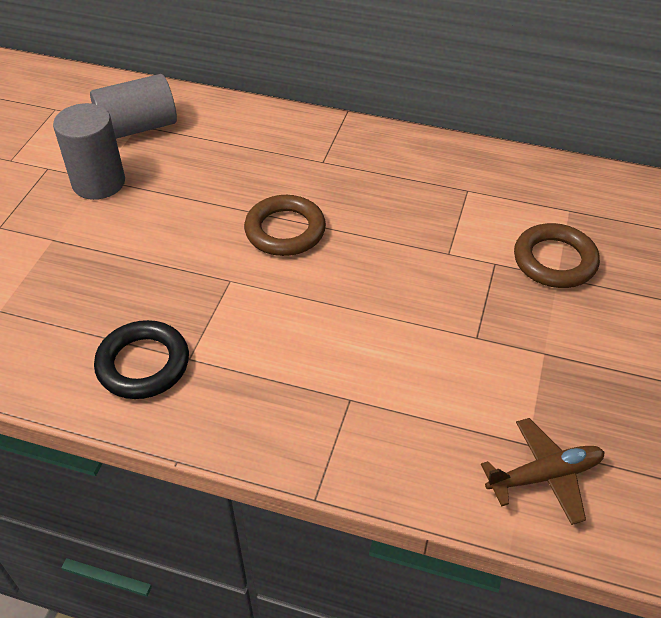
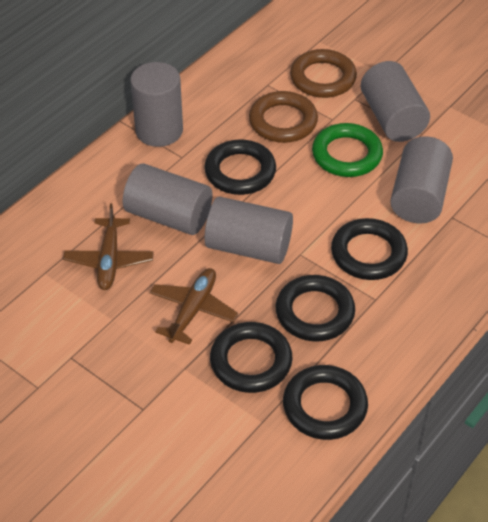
black ring: 1 -> 5
brown plane: 1 -> 2
green ring: 0 -> 1
grey cylinder: 2 -> 5

